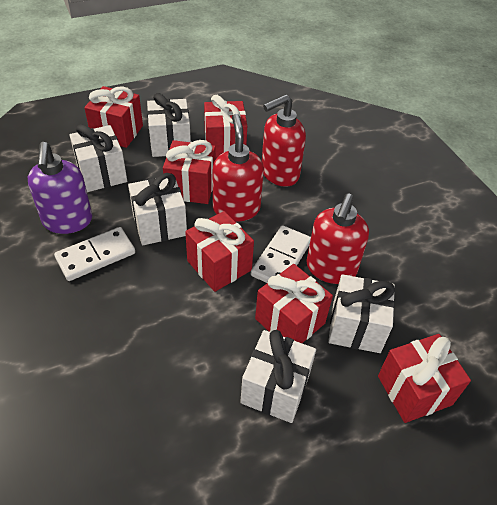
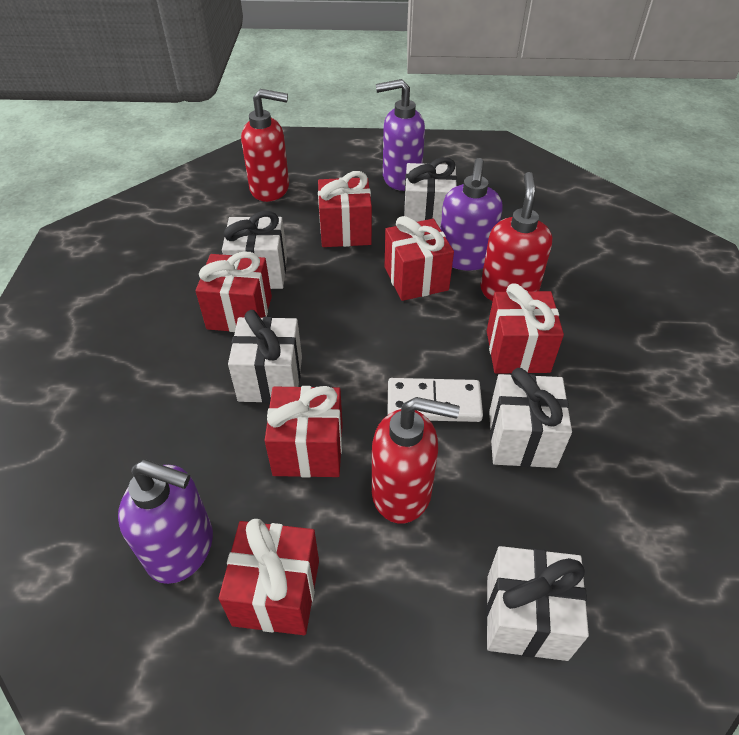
purple soap dispenser: 1 -> 3
white domino: 2 -> 1

